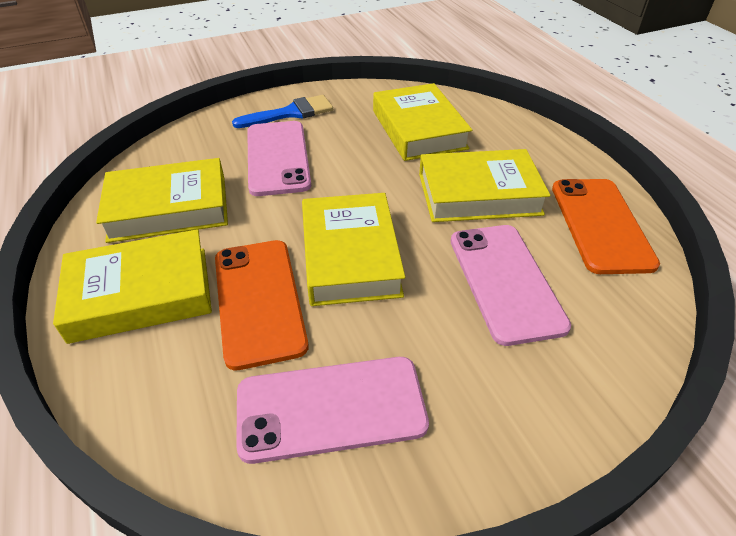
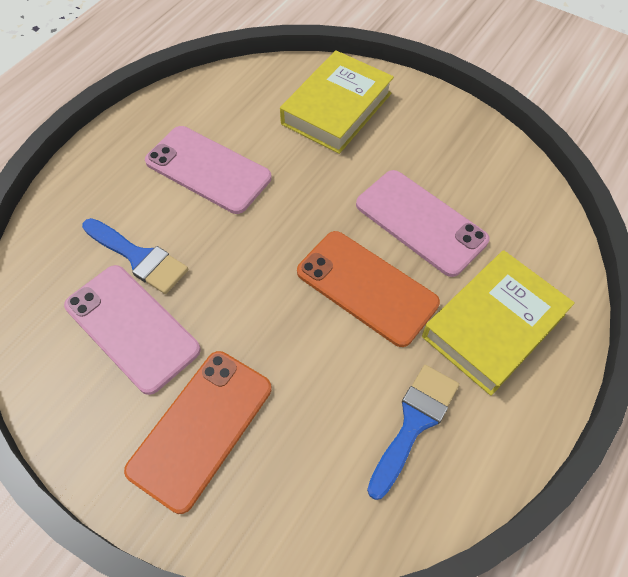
blue brush: 1 -> 2
yellow book: 5 -> 2

